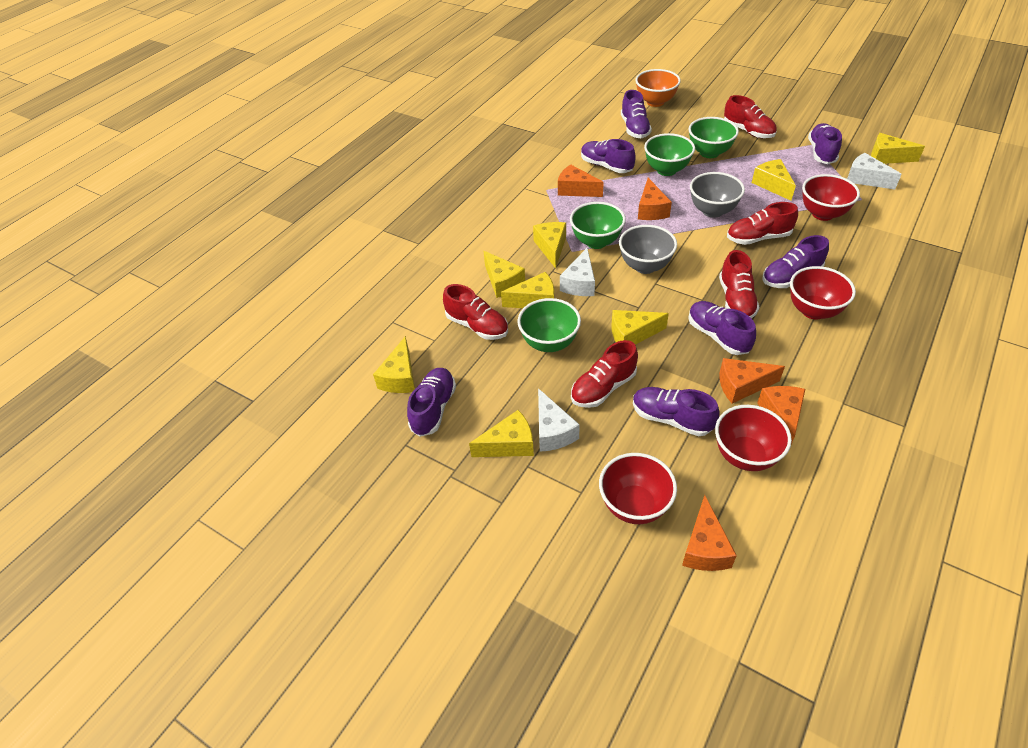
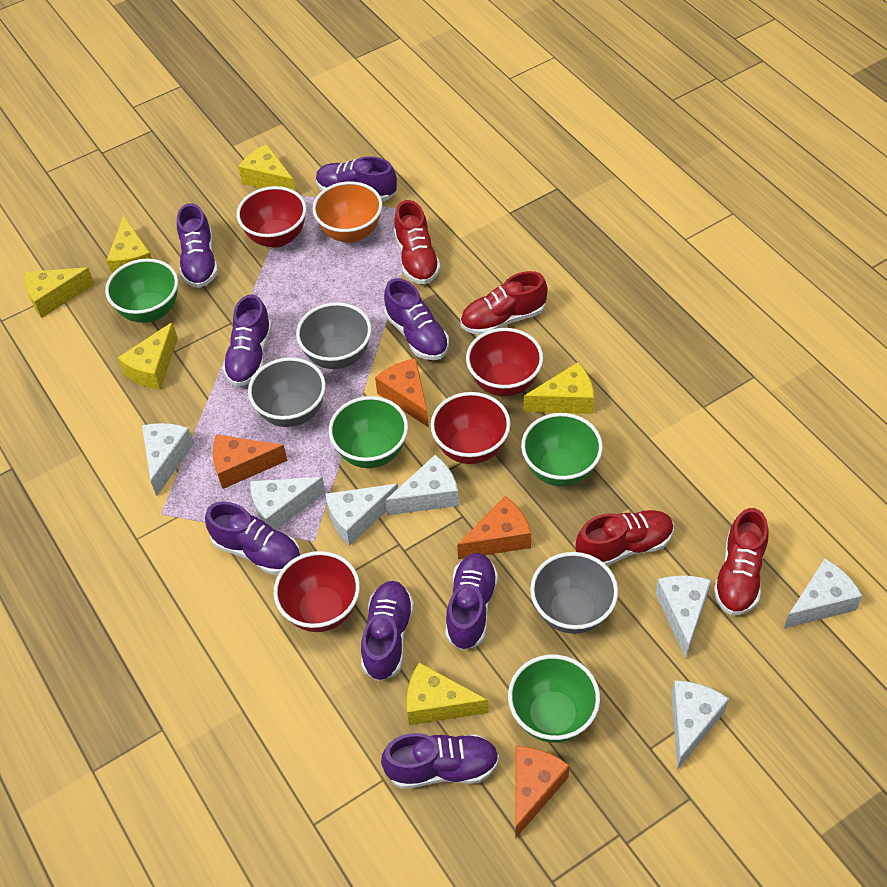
grey bowl: 2 -> 3
orange cheese: 5 -> 4
purple shoe: 7 -> 8
red shoe: 5 -> 4
white cheese: 3 -> 7
yellow cheese: 8 -> 6

